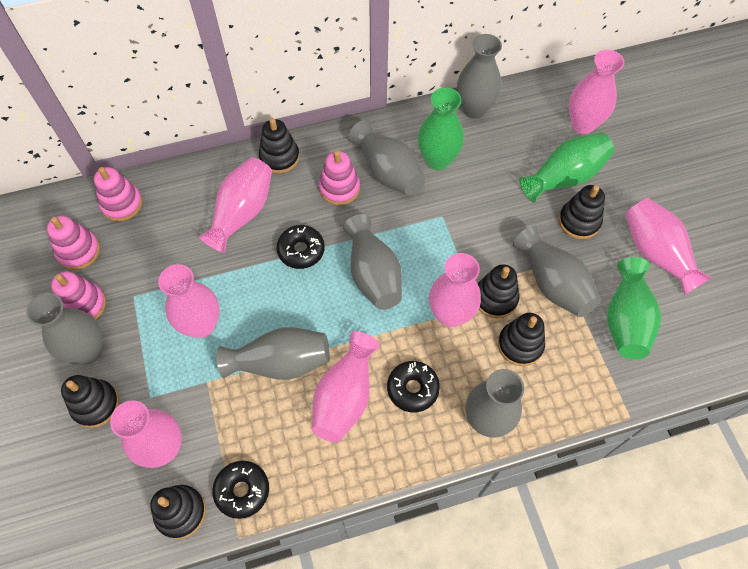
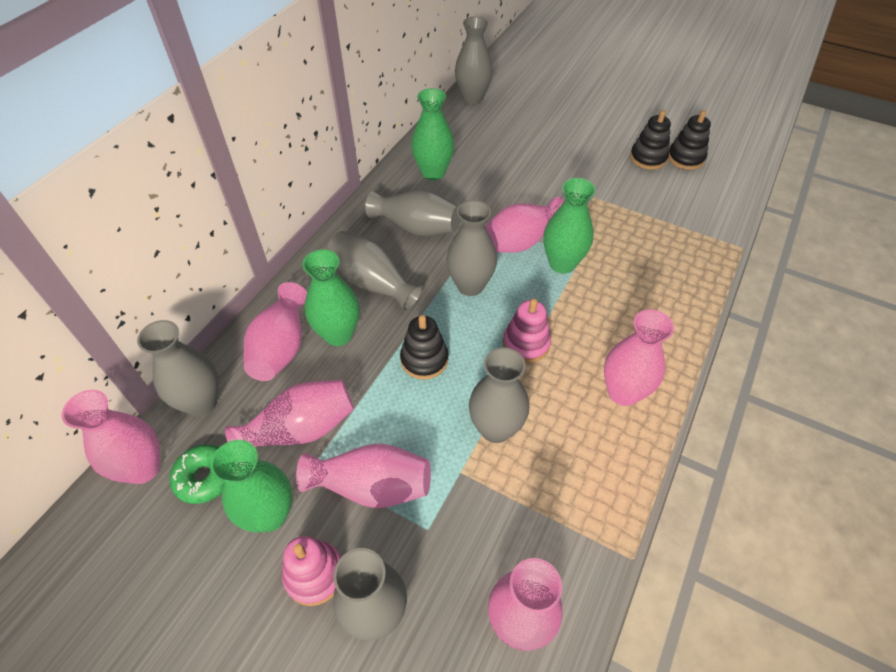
black donut: 3 -> 0
black stacking toy: 6 -> 3
green donut: 0 -> 1
green vase: 3 -> 4
pink stacking toy: 4 -> 2

